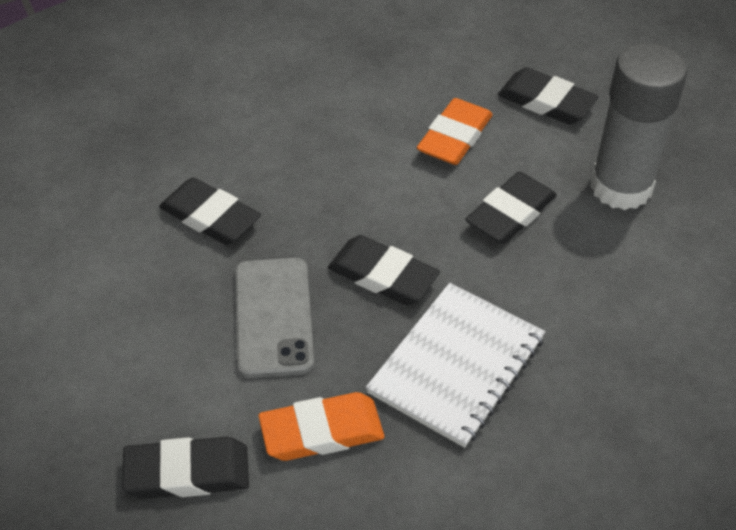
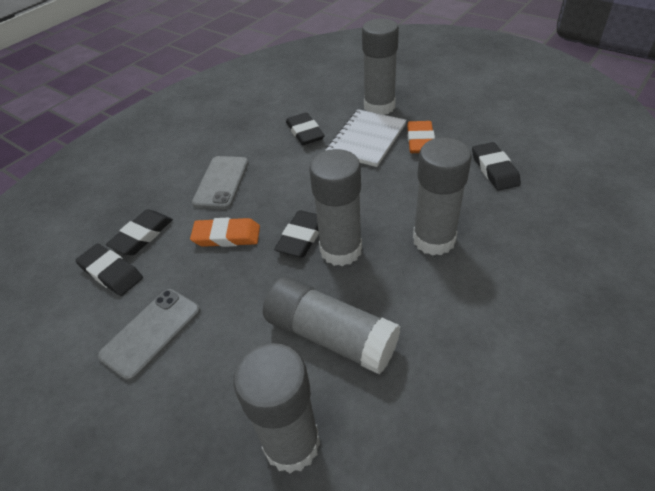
grey glue stick: 1 -> 5
grey phone: 1 -> 2

